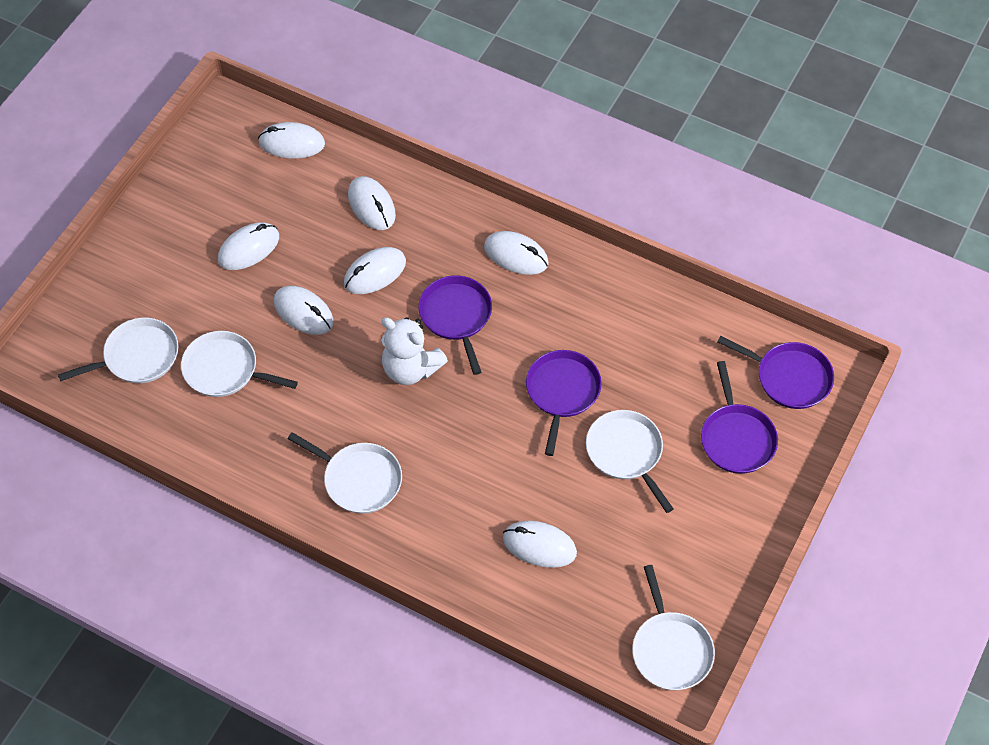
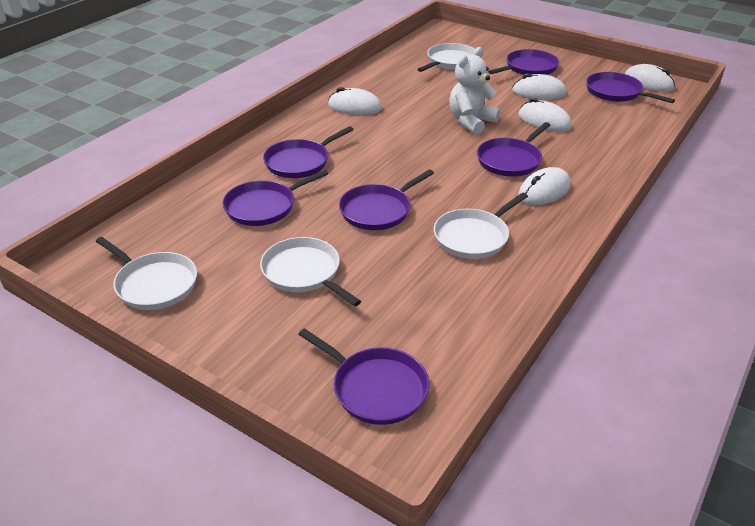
purple pan: 4 -> 7
white mouse: 7 -> 5
white pan: 5 -> 4

